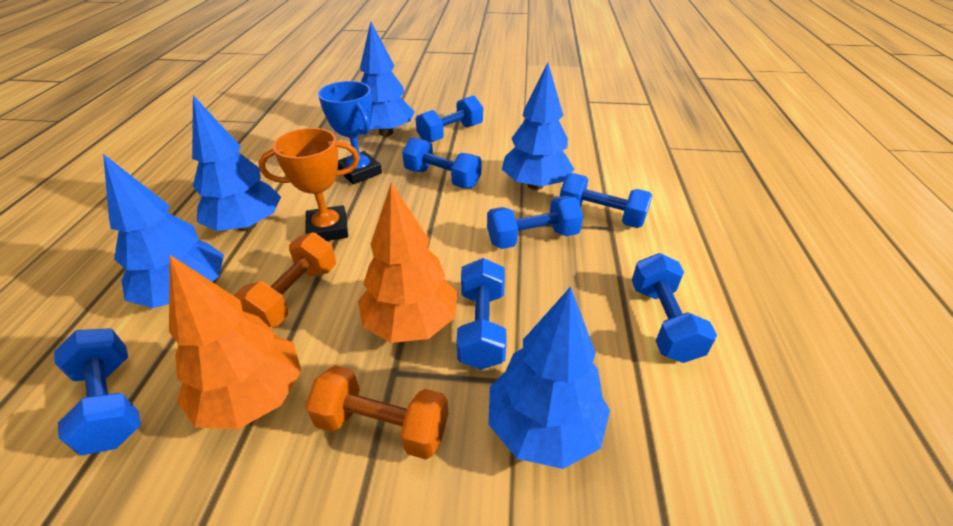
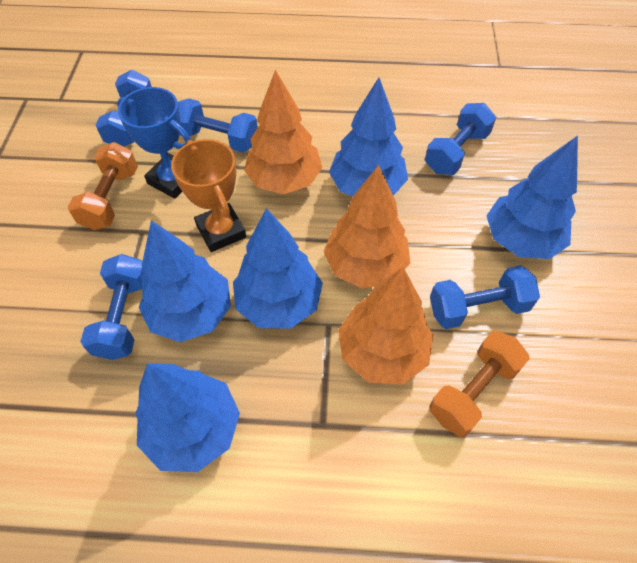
blue dumbbell: 7 -> 5
orange tree: 2 -> 3

